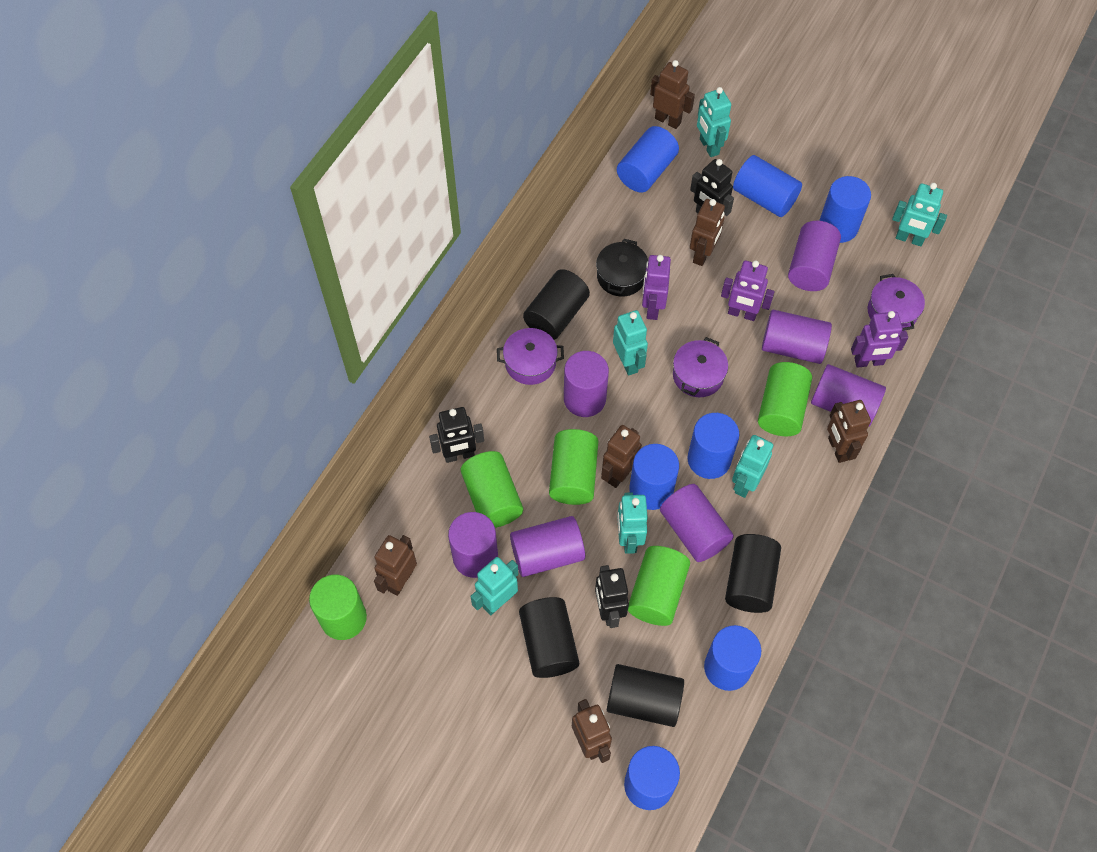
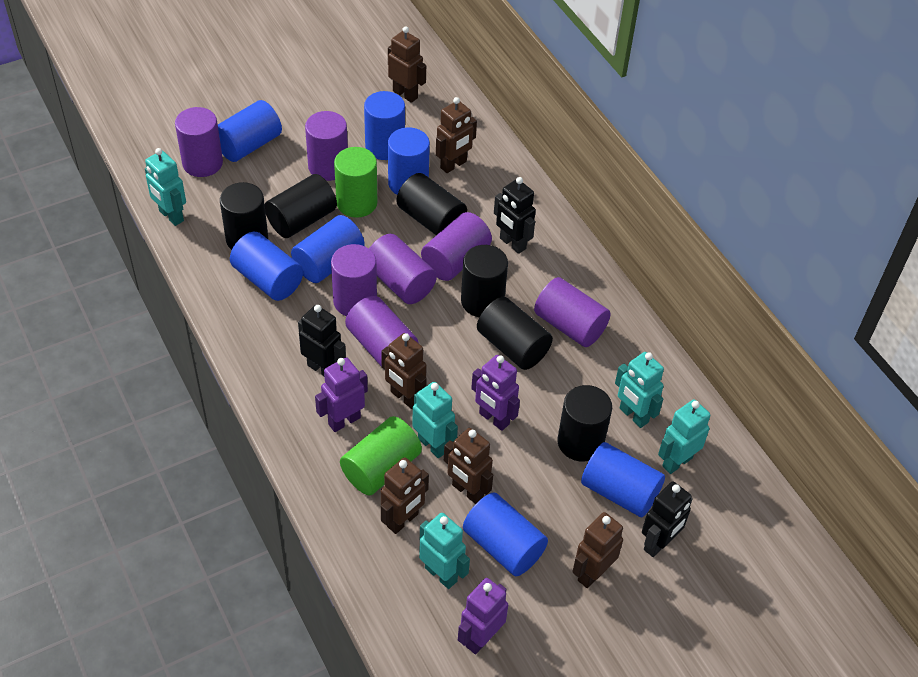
black cylinder: 4 -> 6
black pot: 1 -> 0
green cylinder: 5 -> 2
purple pot: 3 -> 0
turquoise robot: 6 -> 5

